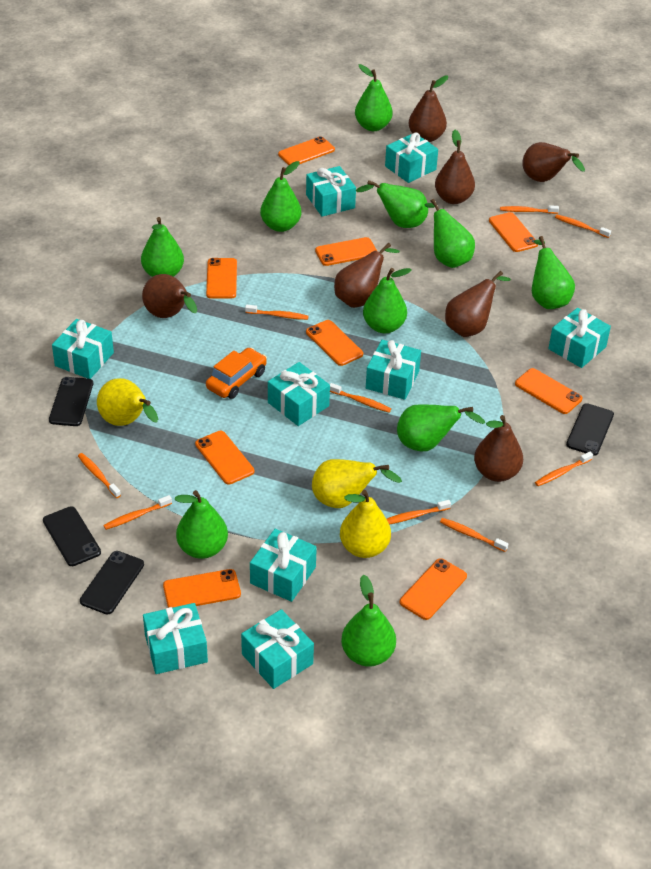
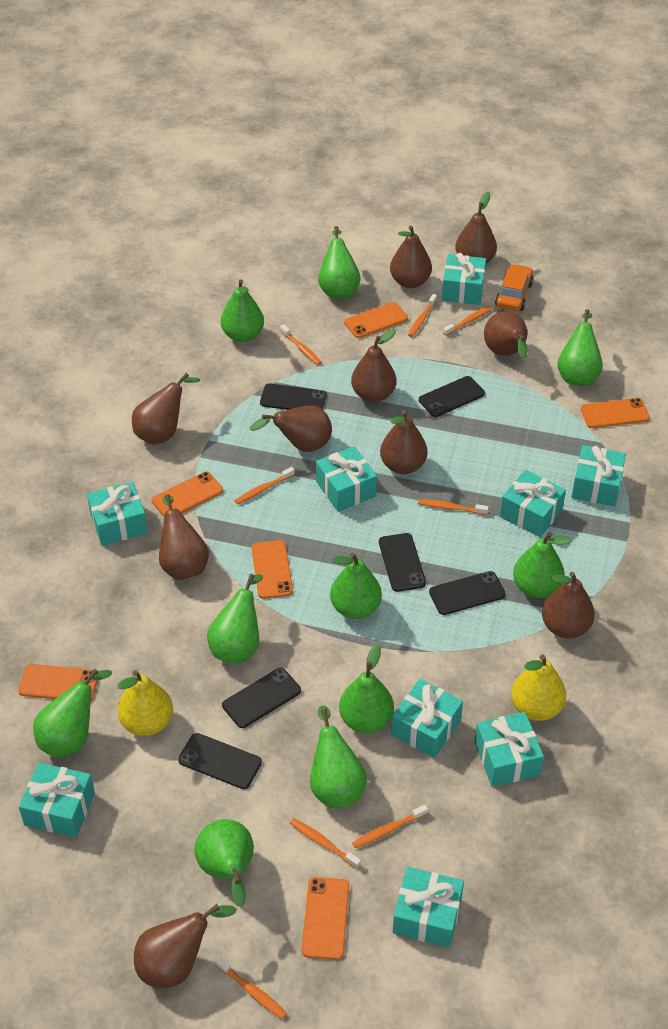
black phone: 4 -> 6
brown pear: 7 -> 10
orange phone: 9 -> 6
orange toothbrush: 9 -> 8
yellow pear: 3 -> 2

